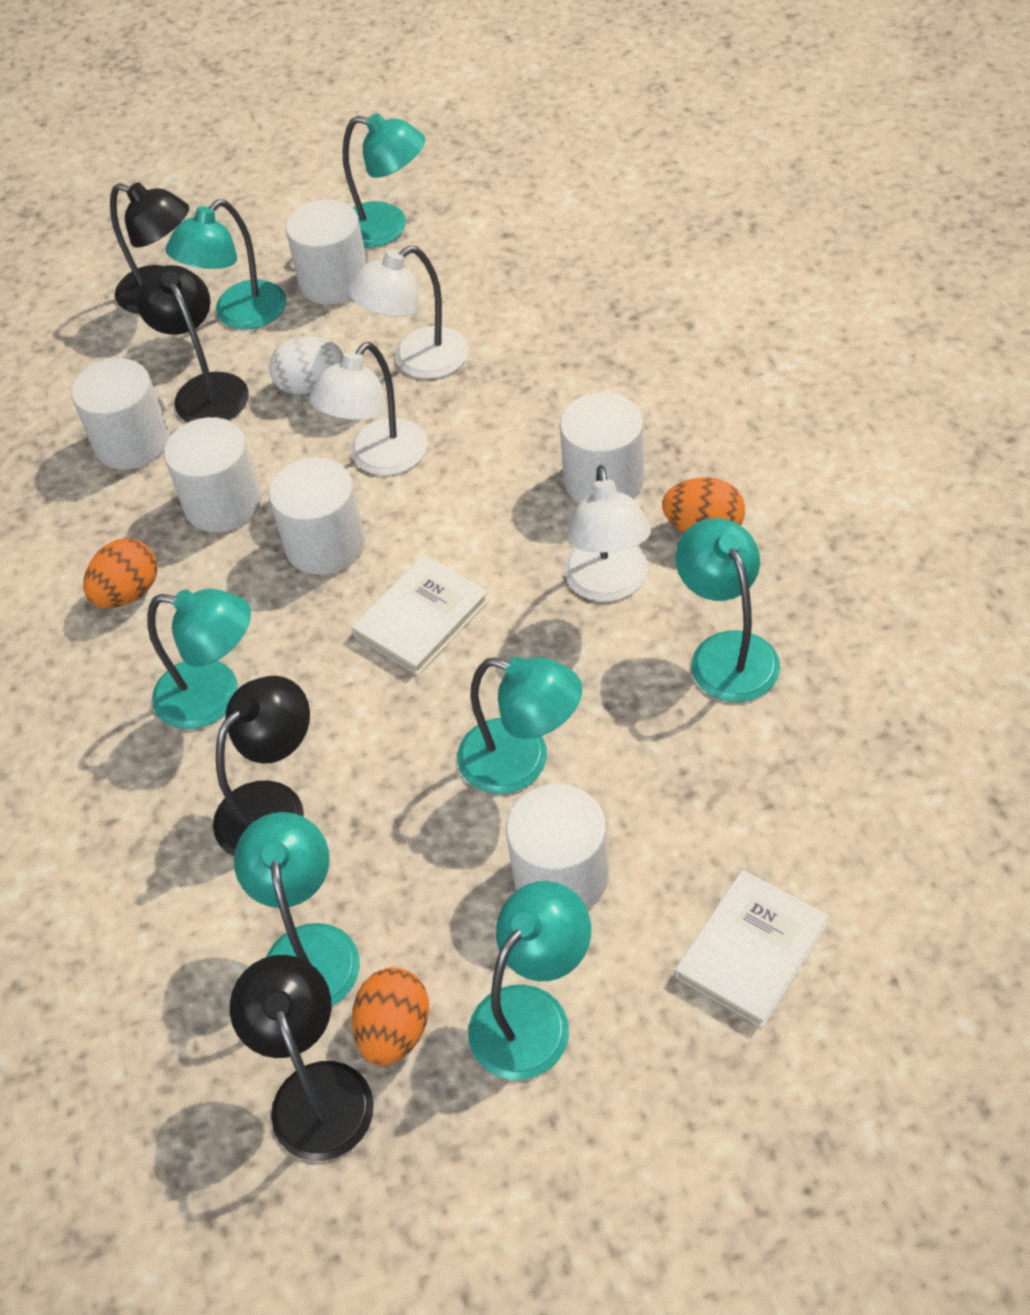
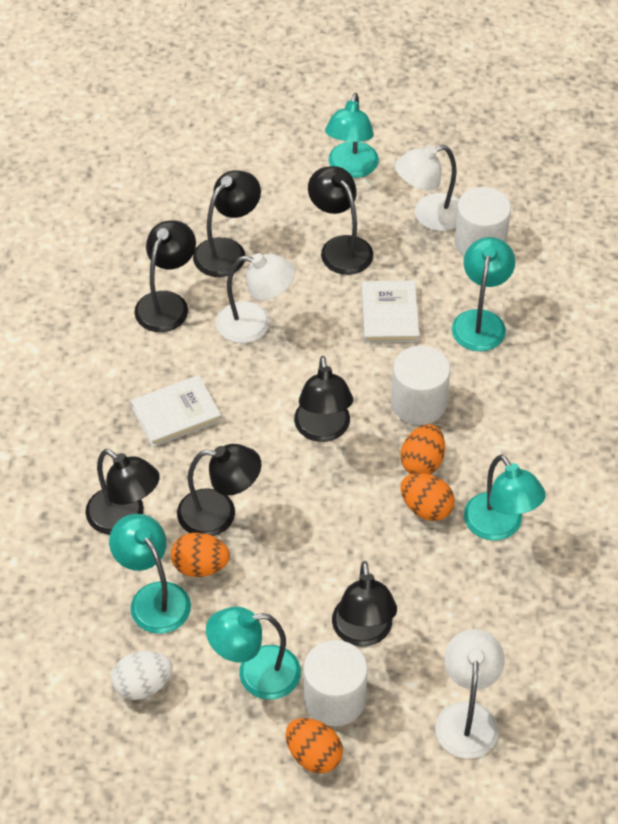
black lamp: 4 -> 7
orange egg: 3 -> 4
turquoise lamp: 7 -> 5
white cylinder: 6 -> 3

